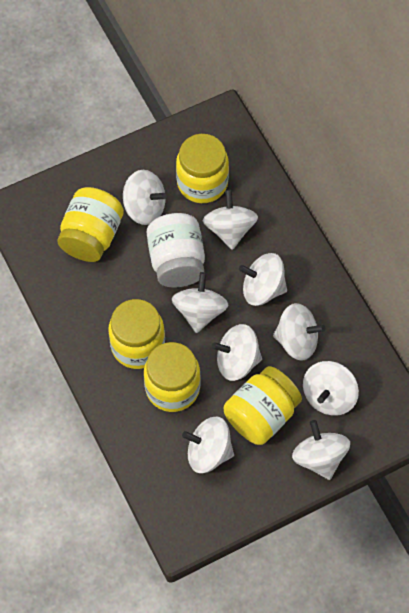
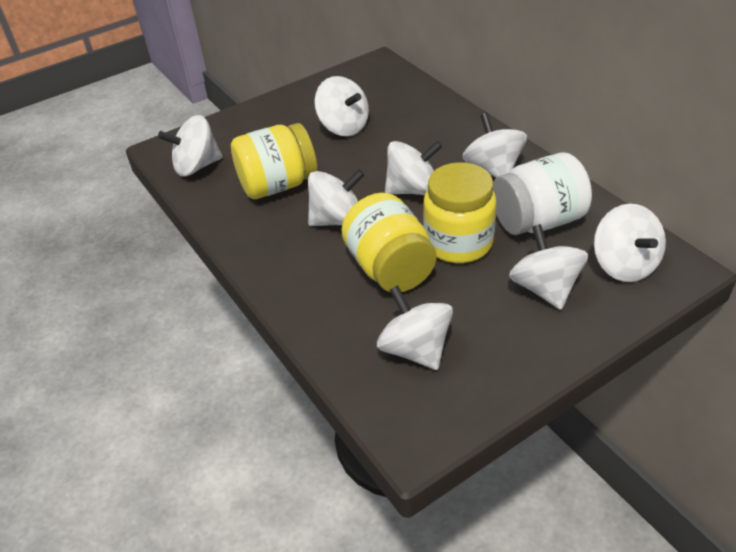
white spinning top: 9 -> 8
yellow jar: 5 -> 3

